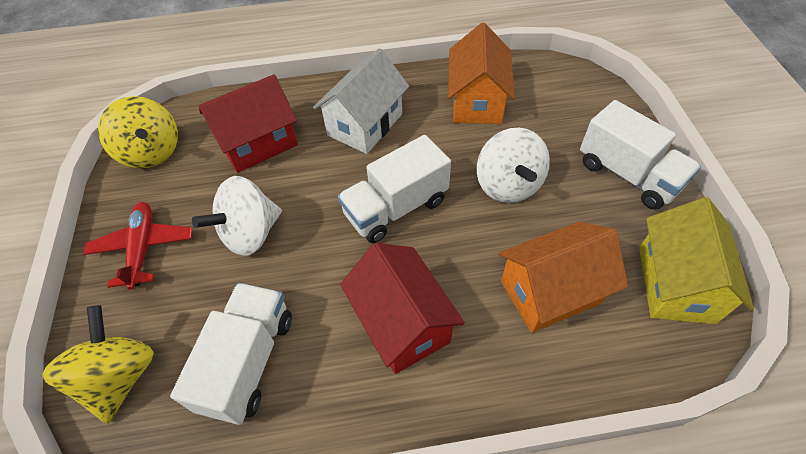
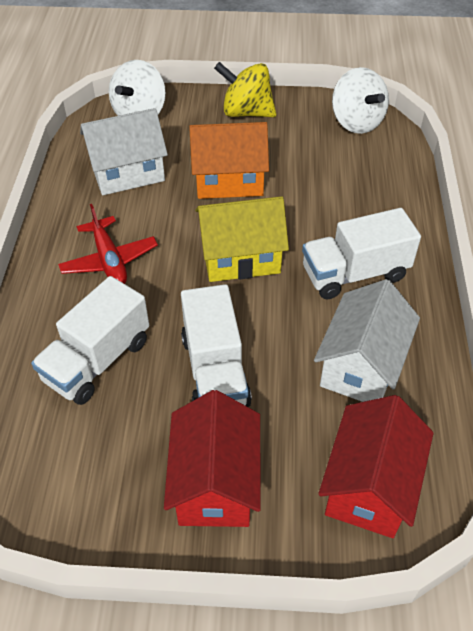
orange house: 2 -> 1
white house: 1 -> 2
yellow spinning top: 2 -> 1

